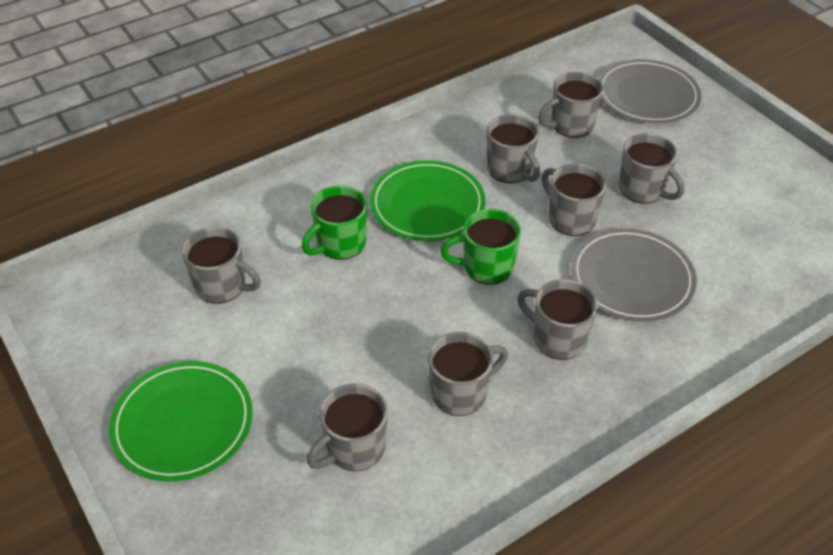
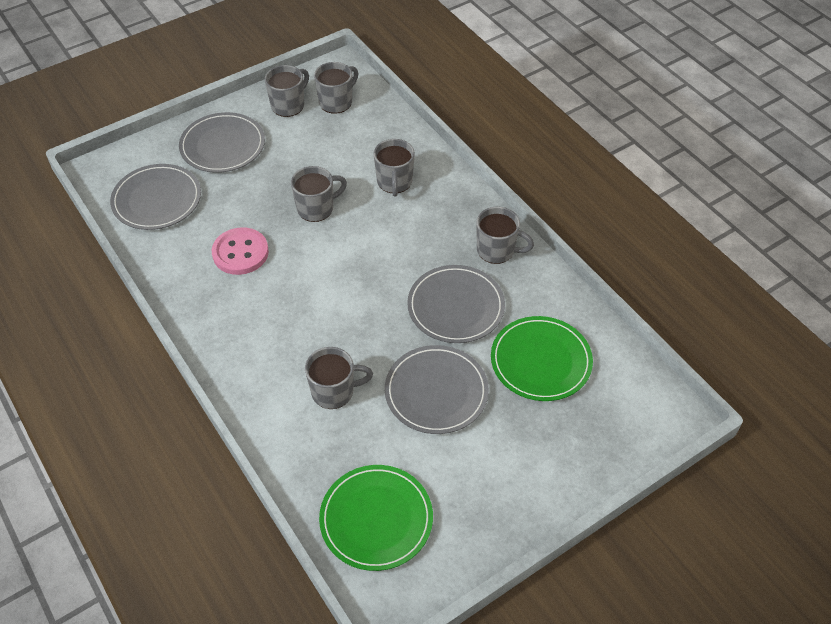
green mug: 2 -> 0
grey mug: 8 -> 6
grey plate: 2 -> 4
pink button: 0 -> 1

